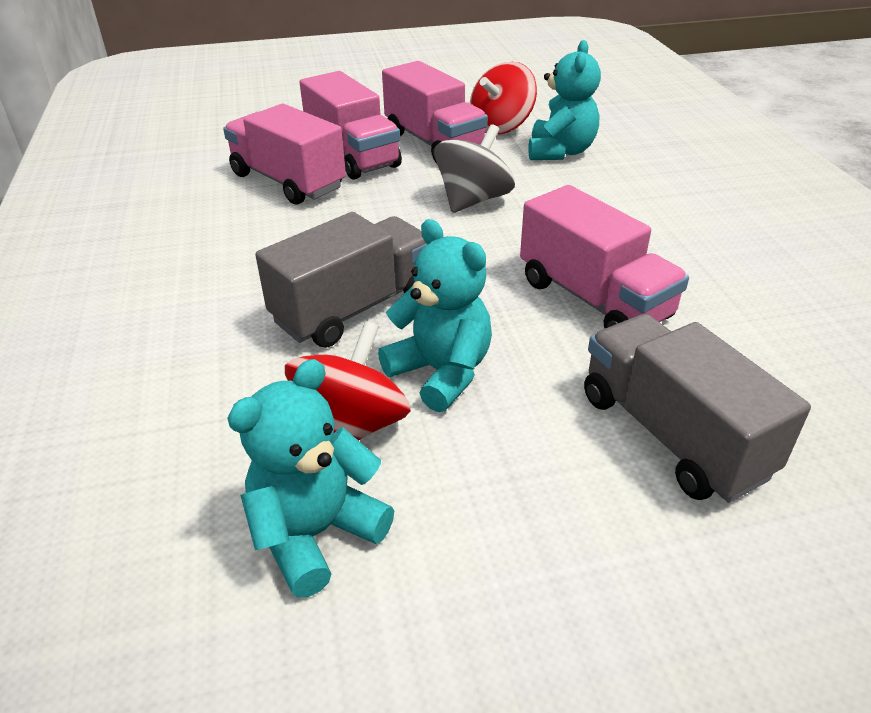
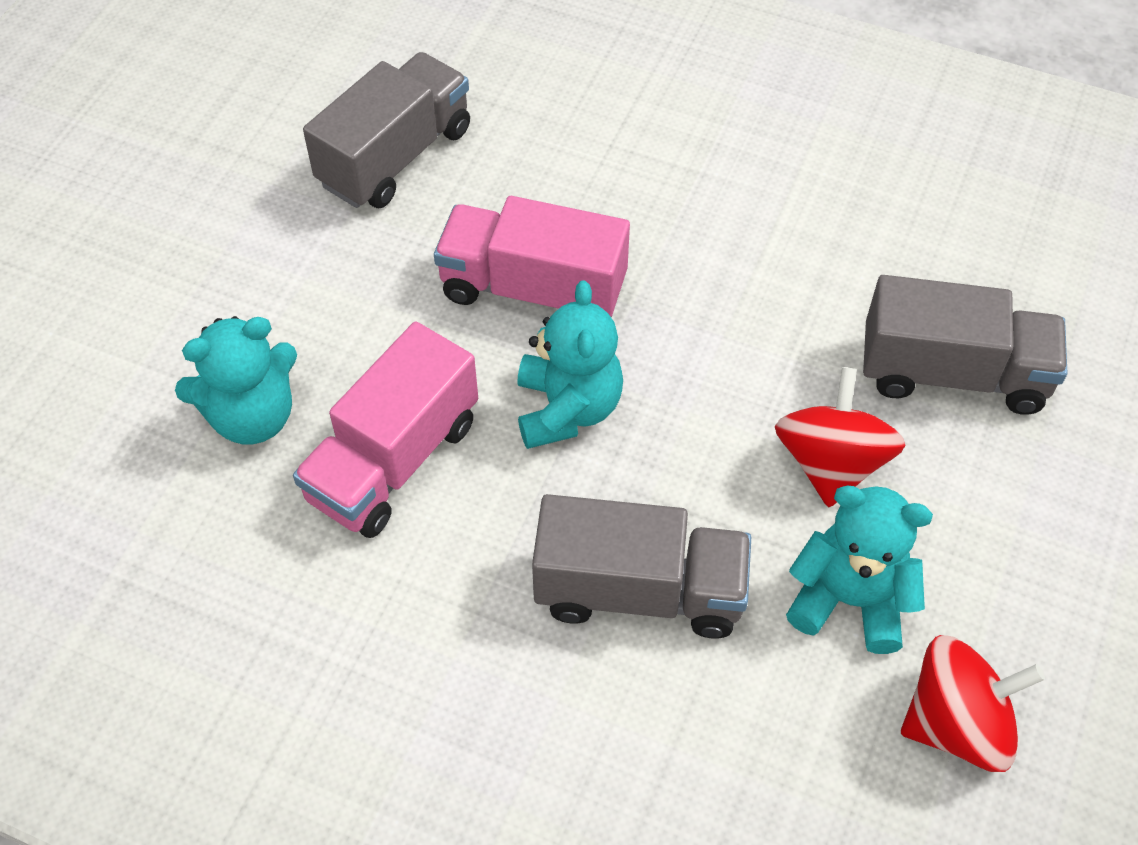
grey spinning top: 1 -> 0
grey truck: 2 -> 3
pink truck: 4 -> 2

